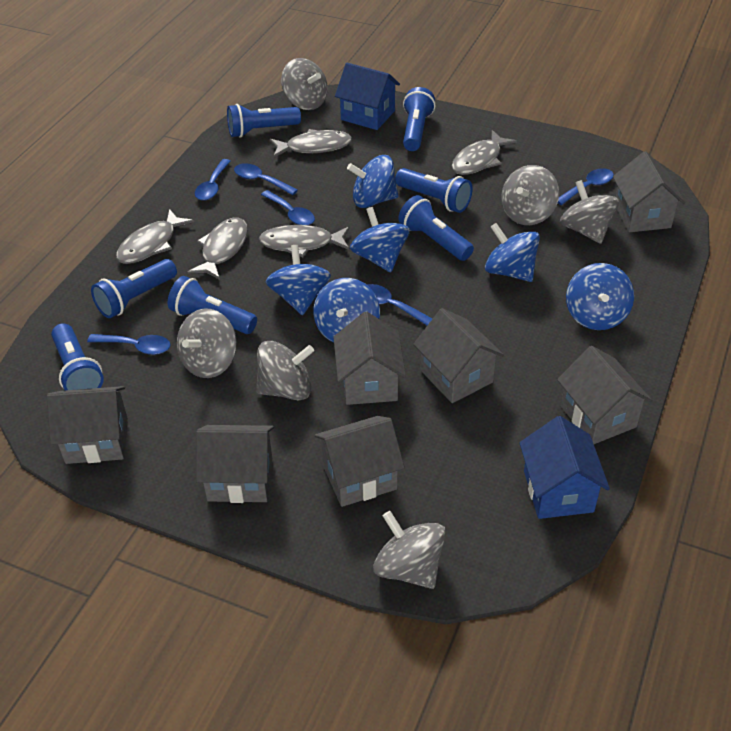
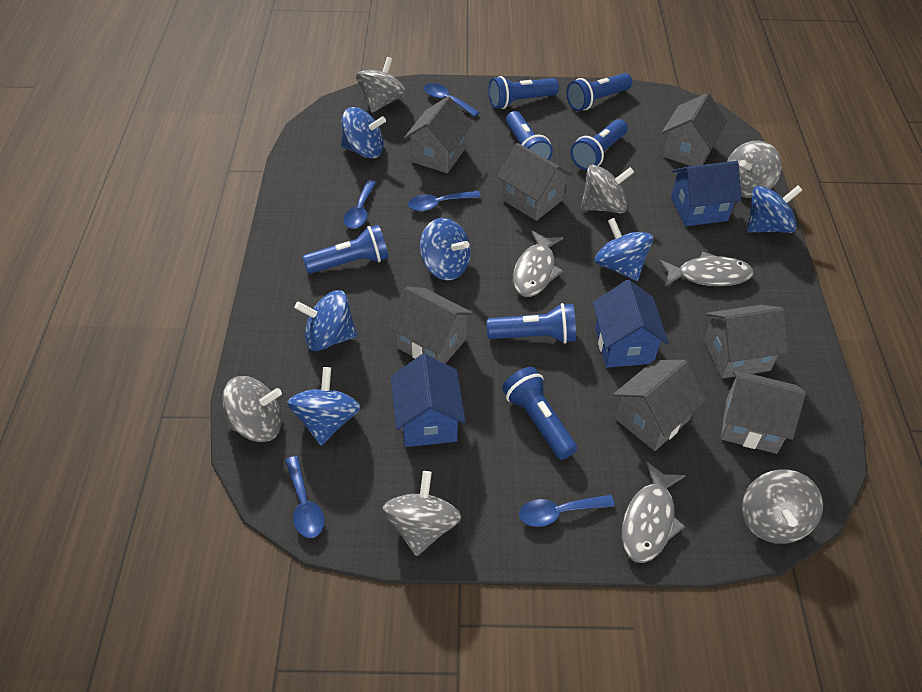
blue house: 2 -> 3
blue spoon: 6 -> 5
grey fish: 5 -> 3

